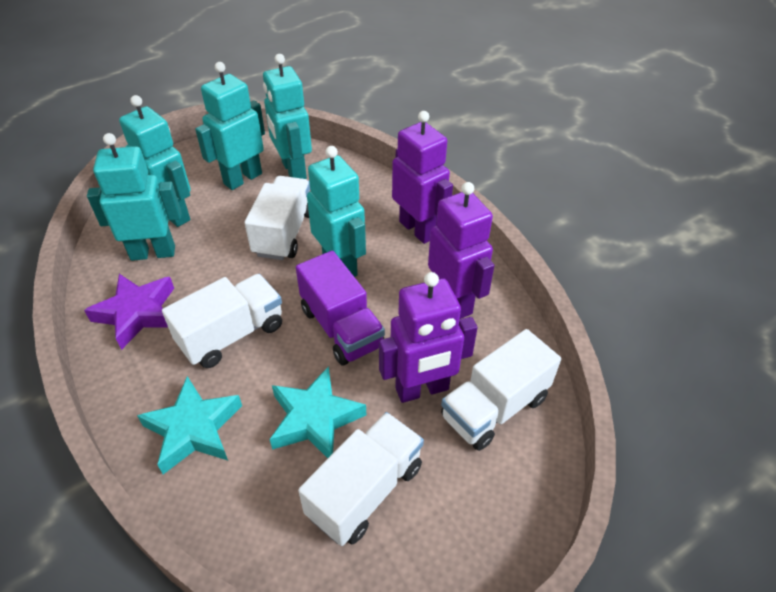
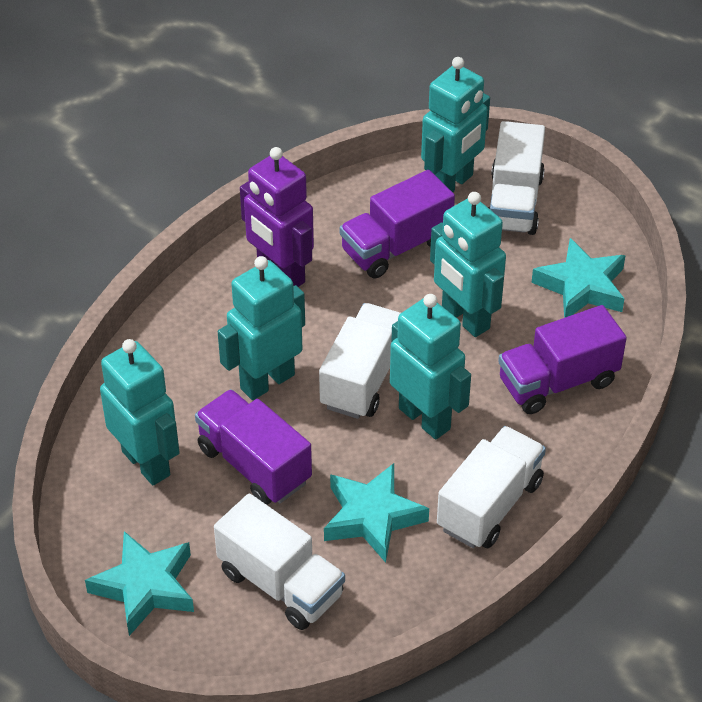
purple robot: 3 -> 1
purple star: 1 -> 0
purple truck: 1 -> 3
turquoise star: 2 -> 3

